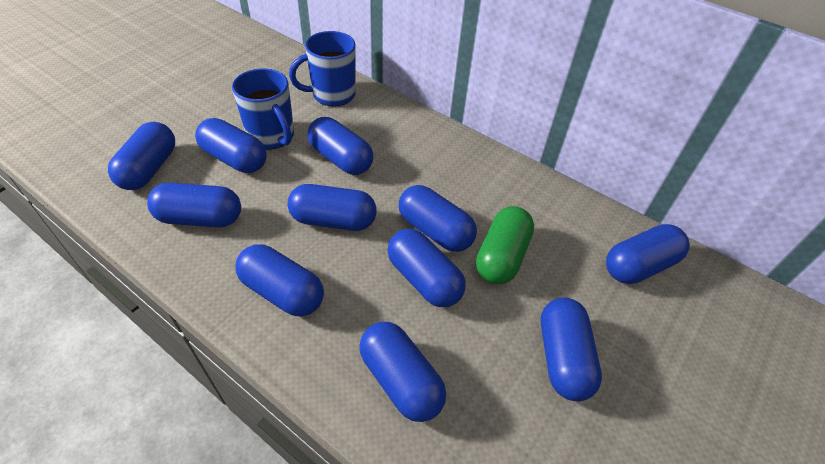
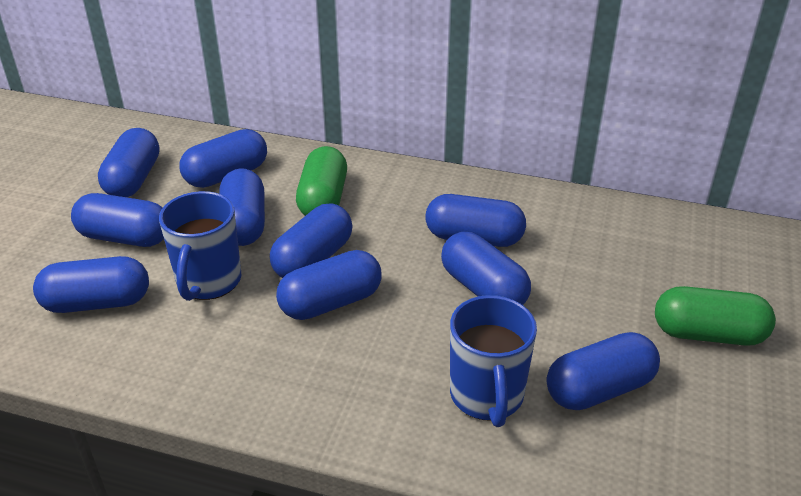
blue capsule: 11 -> 10
green capsule: 1 -> 2

